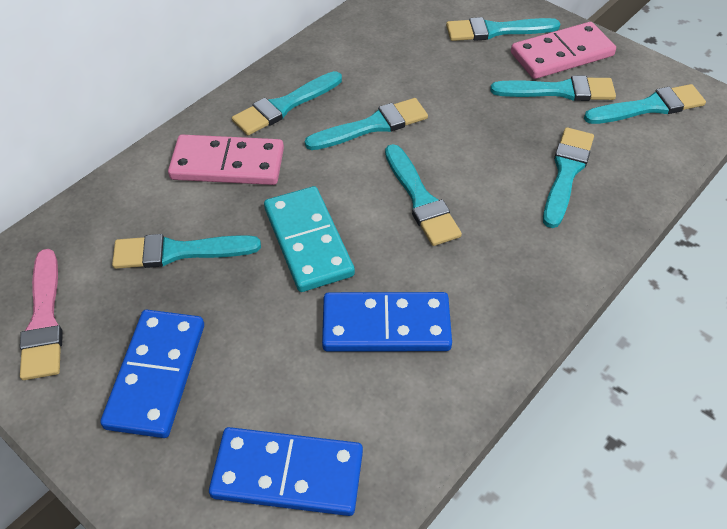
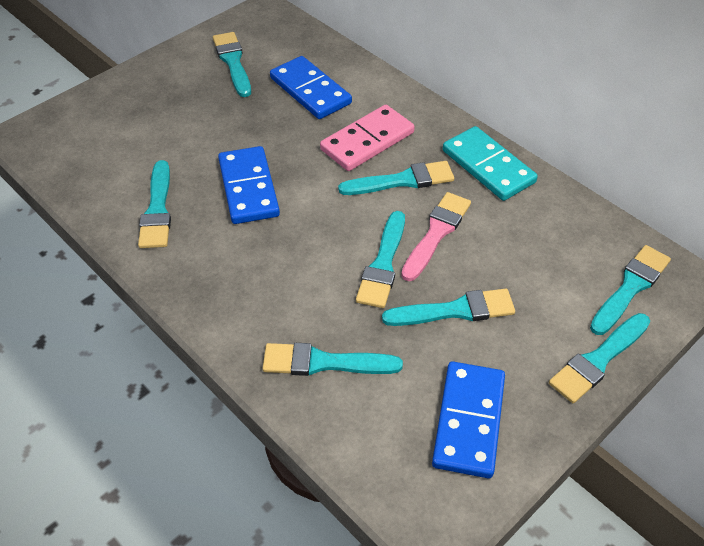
pink domino: 2 -> 1

